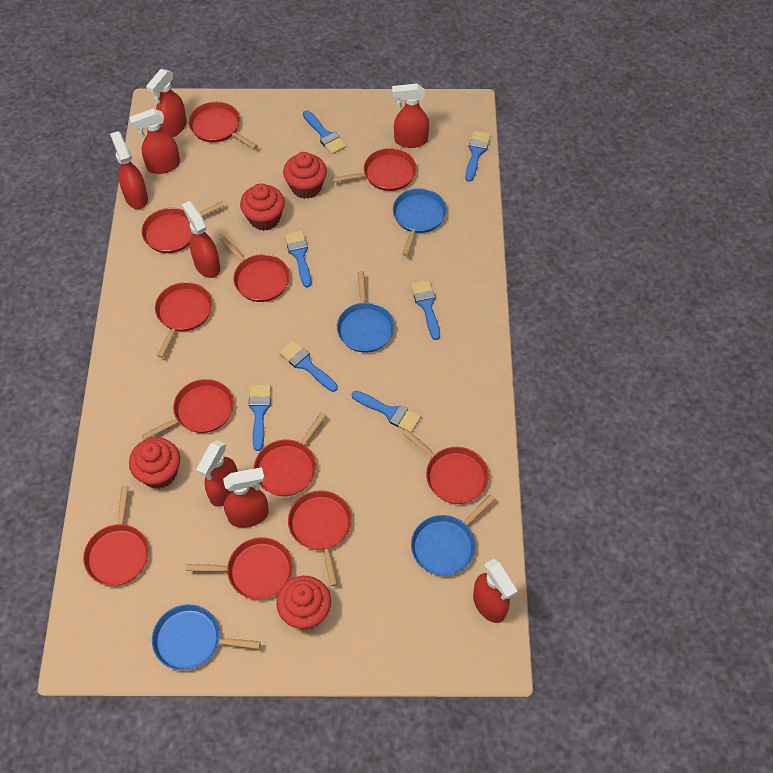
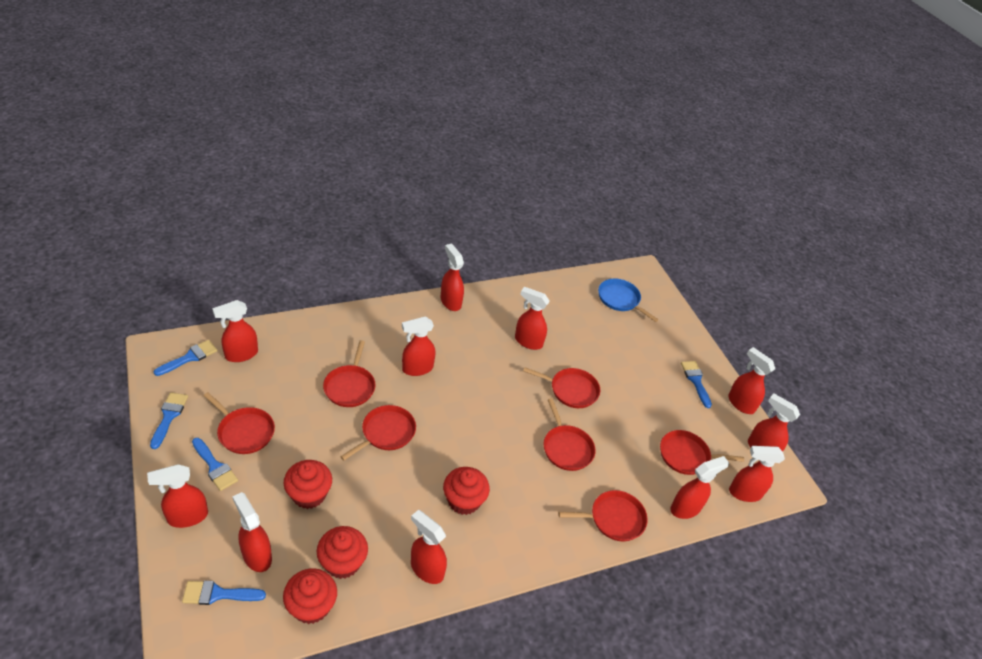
blue brush: 7 -> 5
blue pan: 4 -> 1
red pan: 11 -> 7
red spray bottle: 8 -> 11

